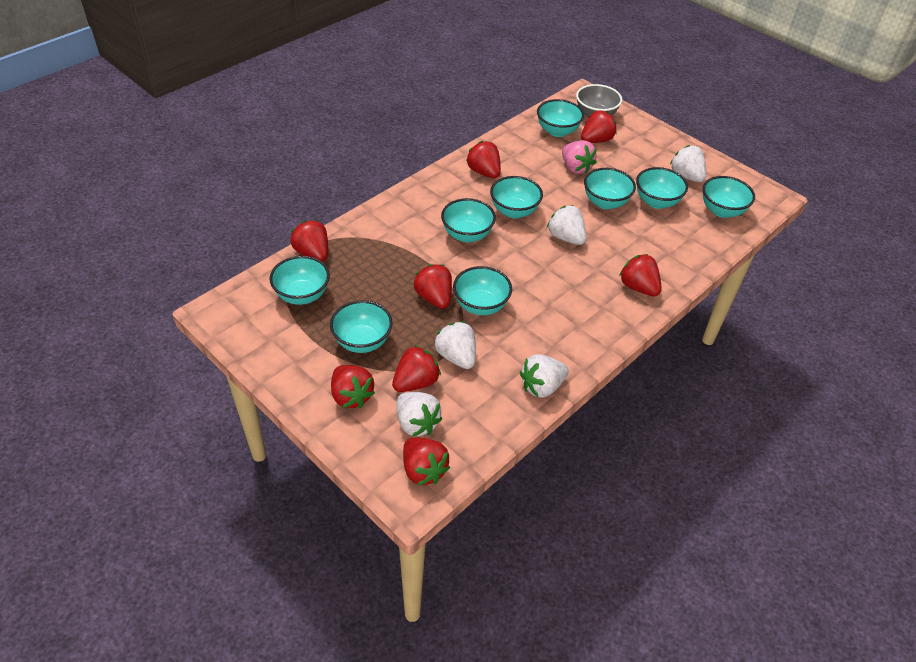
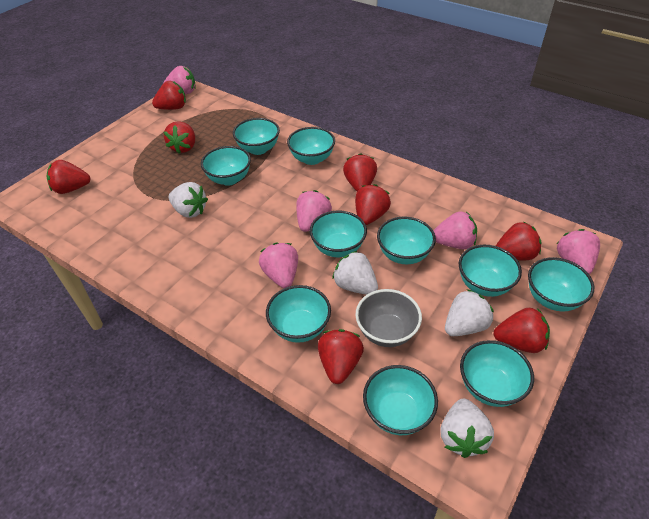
pink strawberry: 1 -> 5
turquoise bowl: 9 -> 10
white strawberry: 5 -> 4

